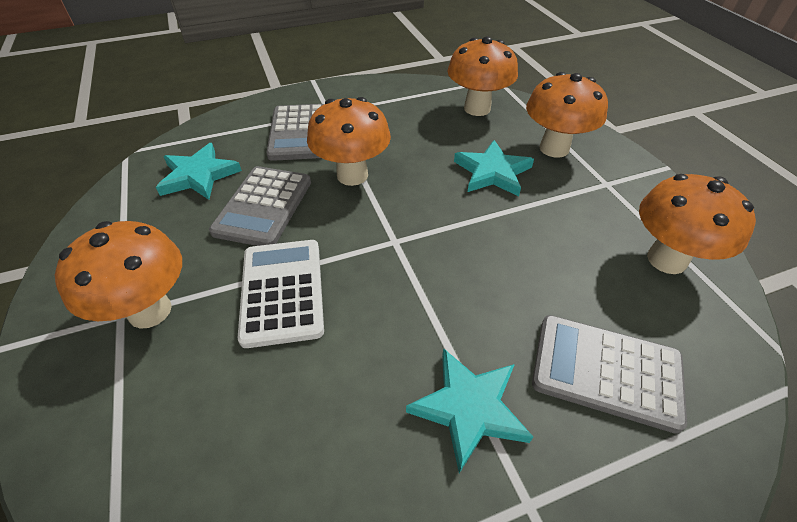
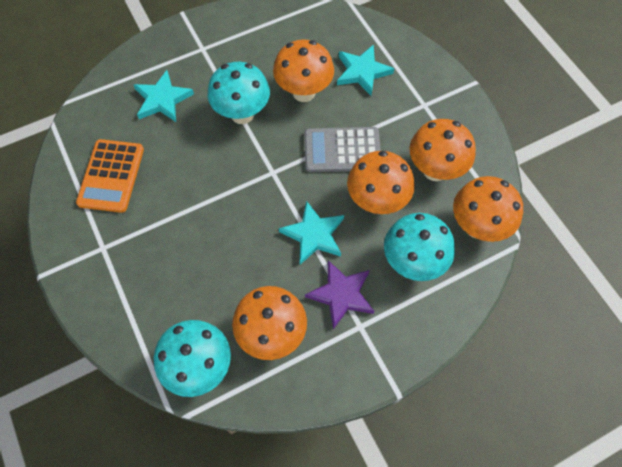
grey calculator: 3 -> 1
orange calculator: 0 -> 1
purple star: 0 -> 1
turquoise mushroom: 0 -> 3
white calculator: 1 -> 0

